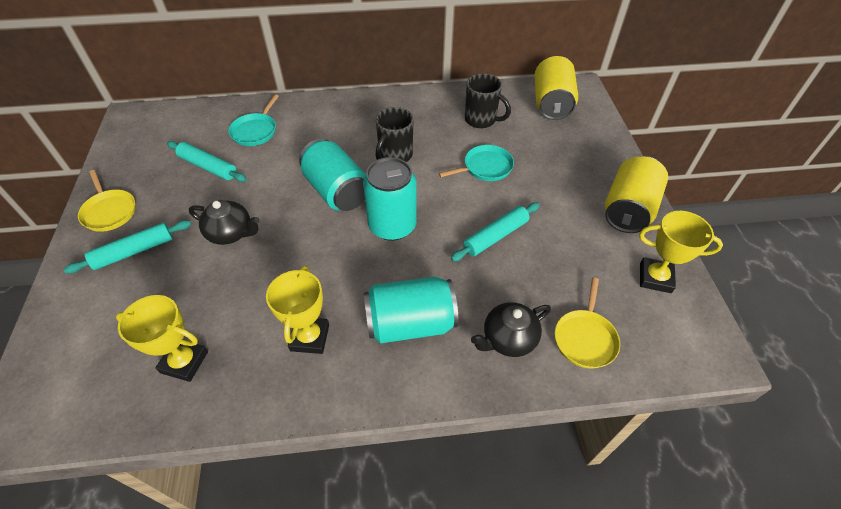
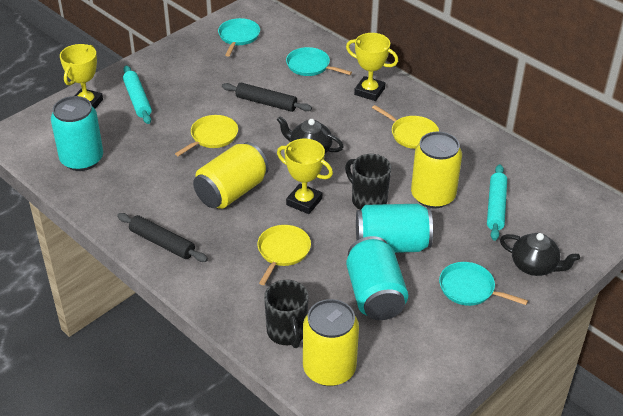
black rolling pin: 0 -> 2
turquoise pan: 2 -> 3
turquoise rolling pin: 3 -> 2
yellow can: 2 -> 3
yellow pan: 2 -> 3

